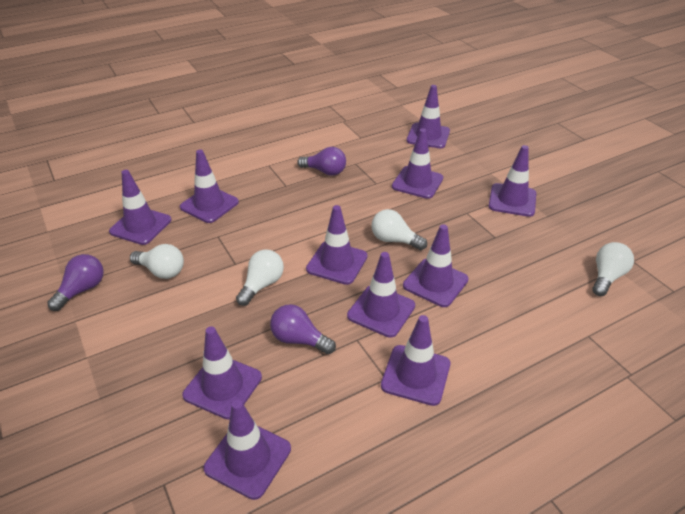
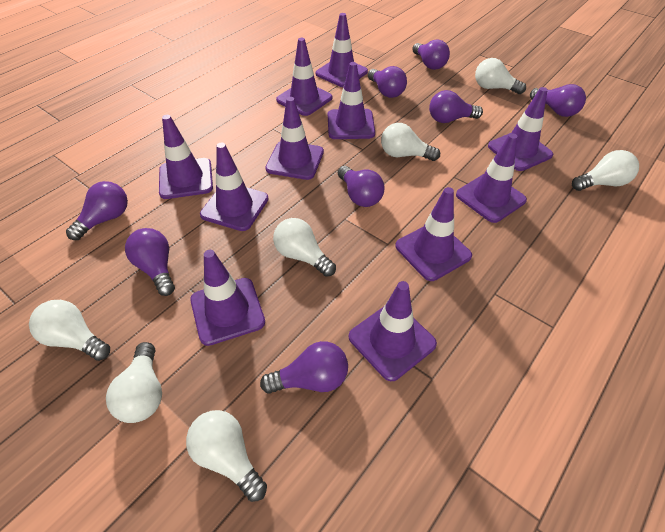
purple light bulb: 3 -> 8
white light bulb: 4 -> 7

